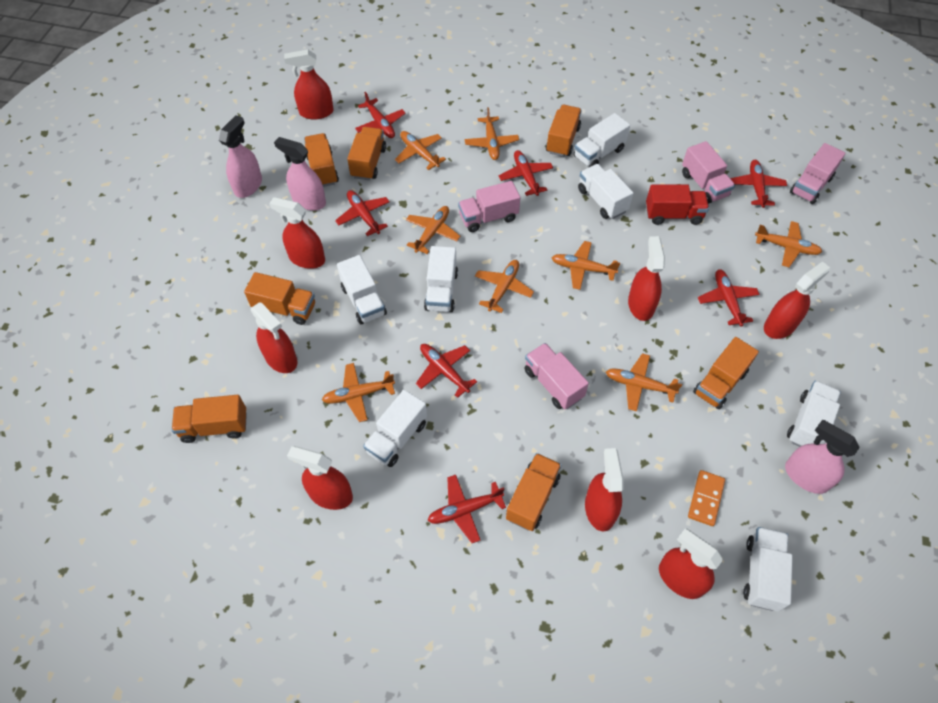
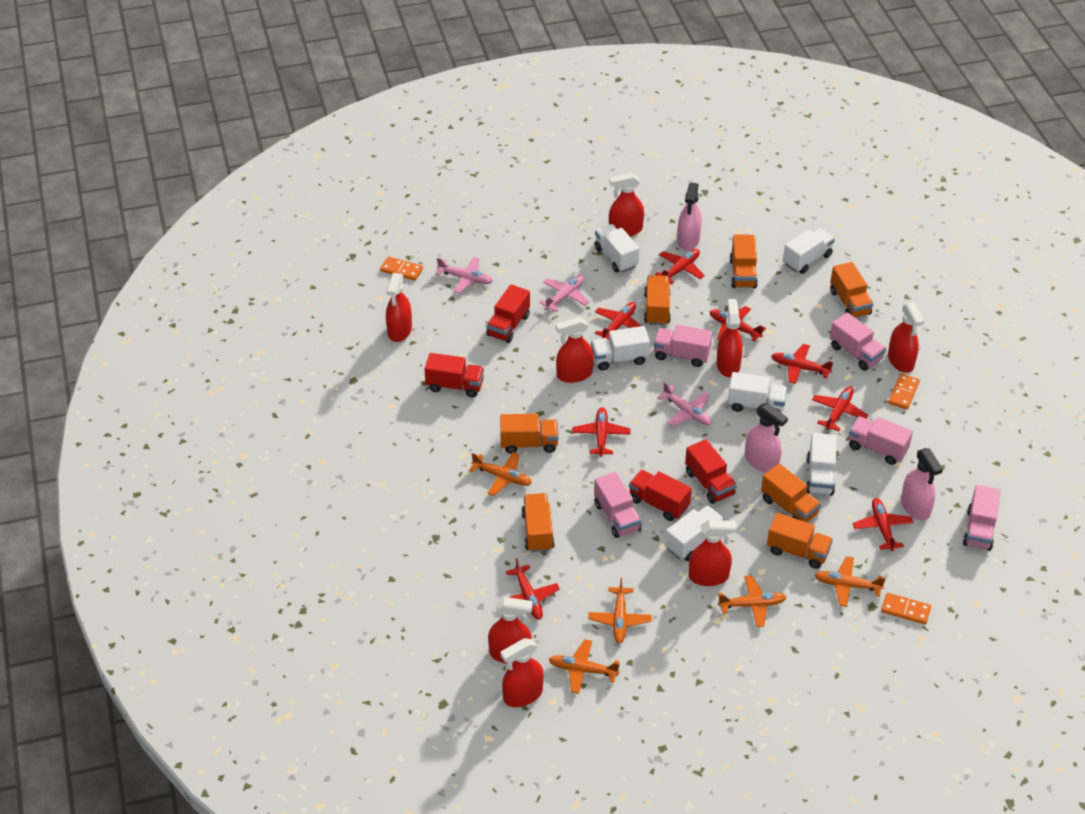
orange domino: 1 -> 3
orange plane: 8 -> 5
pink plane: 0 -> 3
pink truck: 4 -> 5
red plane: 7 -> 8
red truck: 1 -> 4
white truck: 7 -> 6

